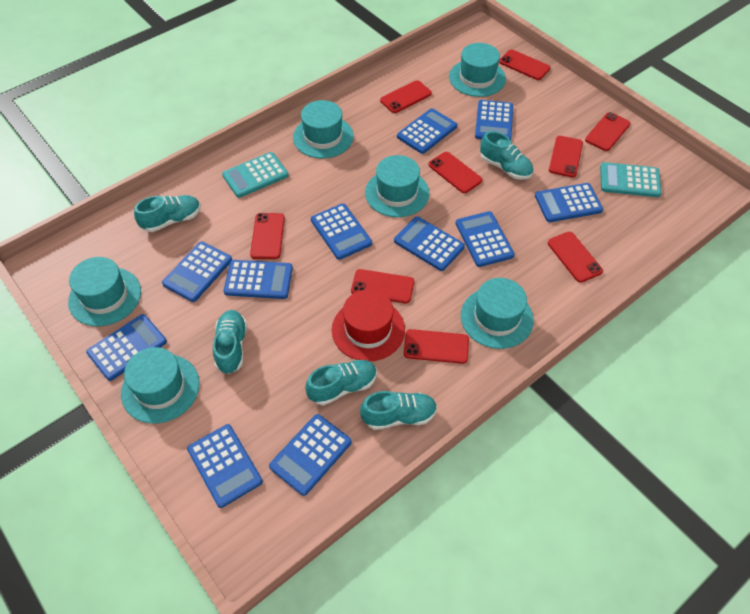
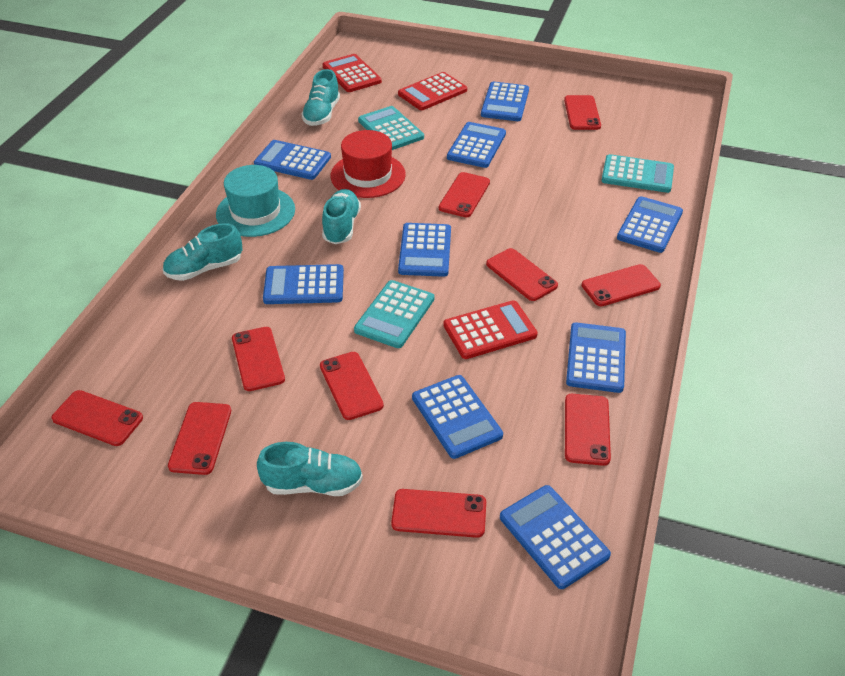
blue calculator: 11 -> 9
red calculator: 0 -> 3
red phone: 9 -> 10
turquoise calculator: 2 -> 3
turquoise hat: 6 -> 1
turquoise shoe: 5 -> 4

